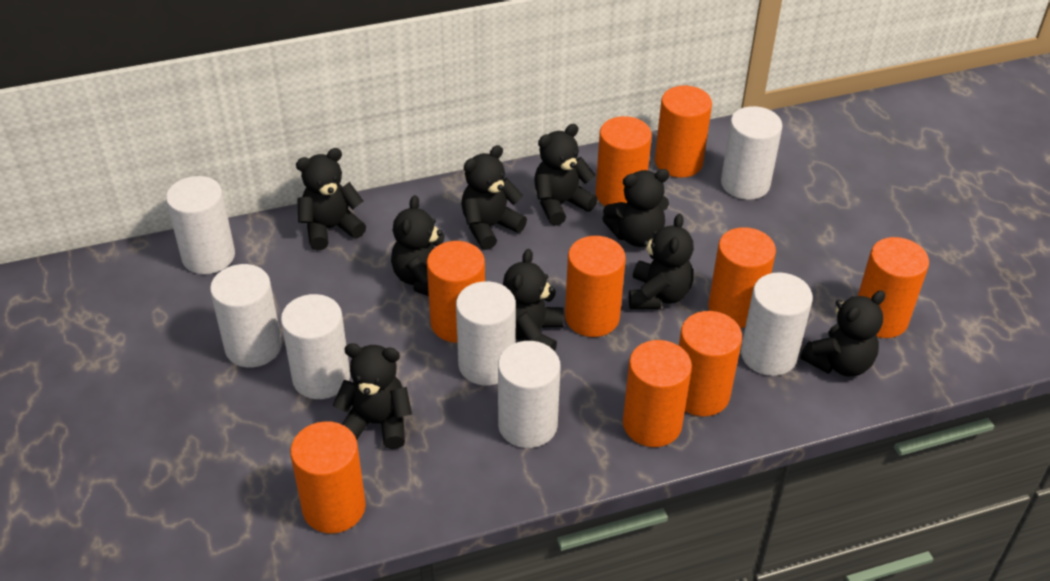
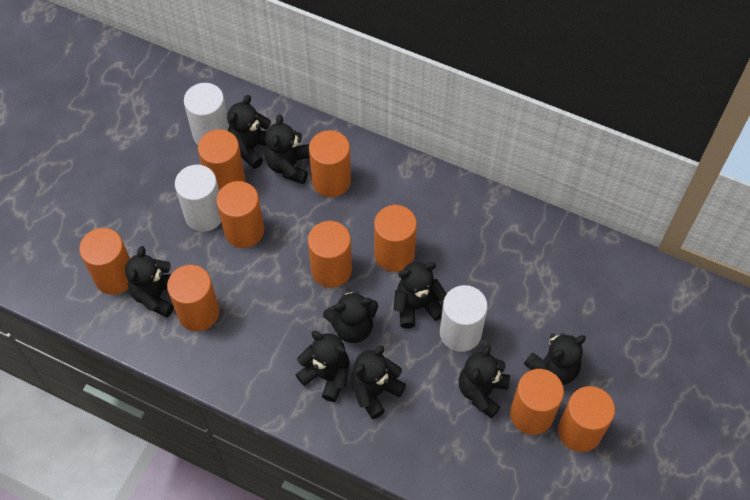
white cylinder: 7 -> 3

